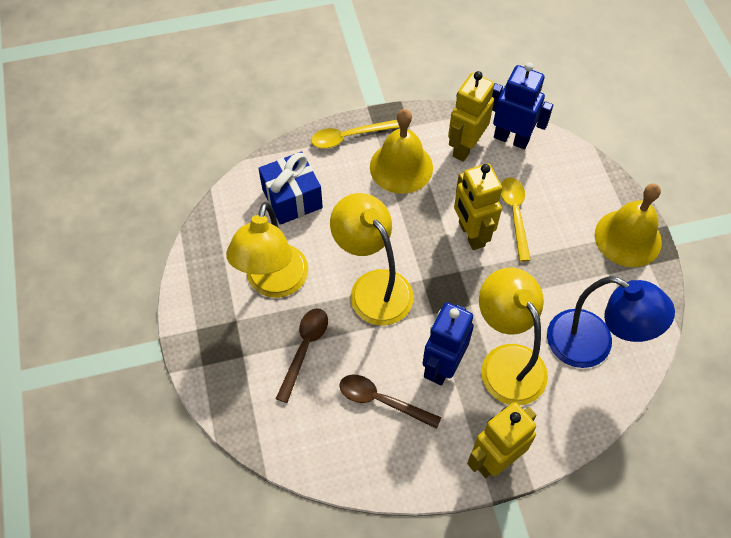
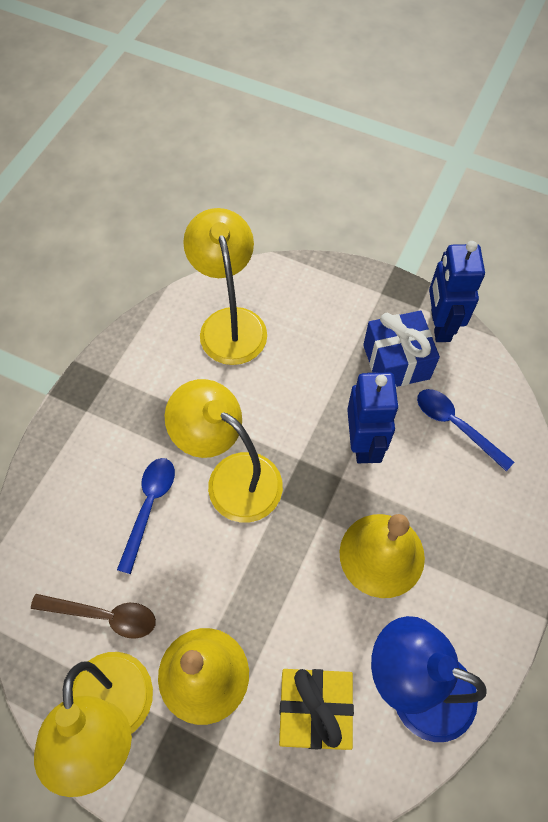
blue spoon: 0 -> 2
brown spoon: 2 -> 1
yellow gift: 0 -> 1
yellow robot: 3 -> 0
yellow spoon: 2 -> 0

